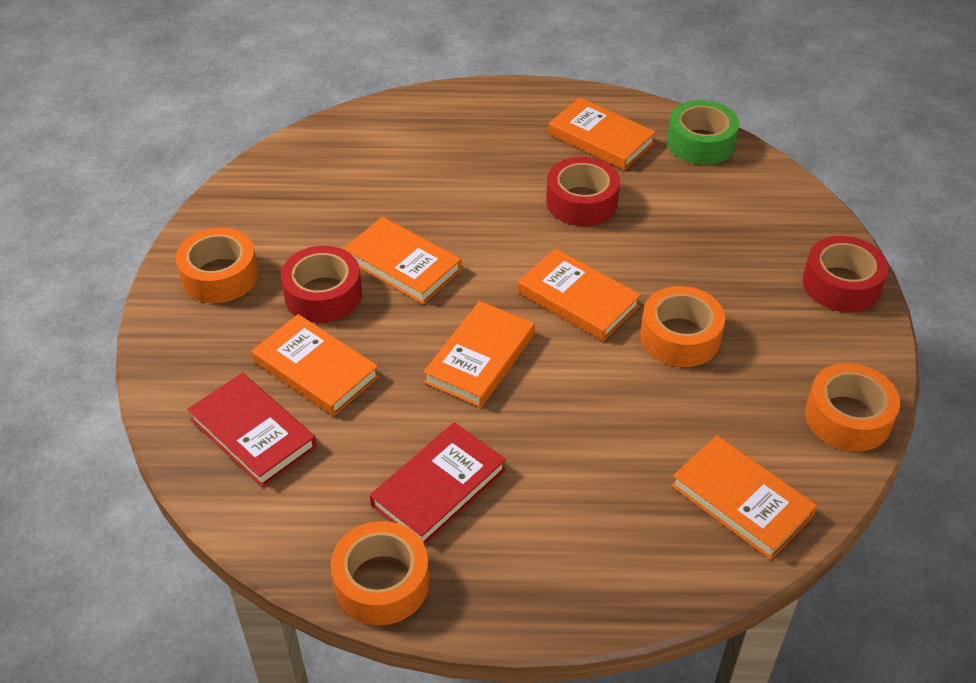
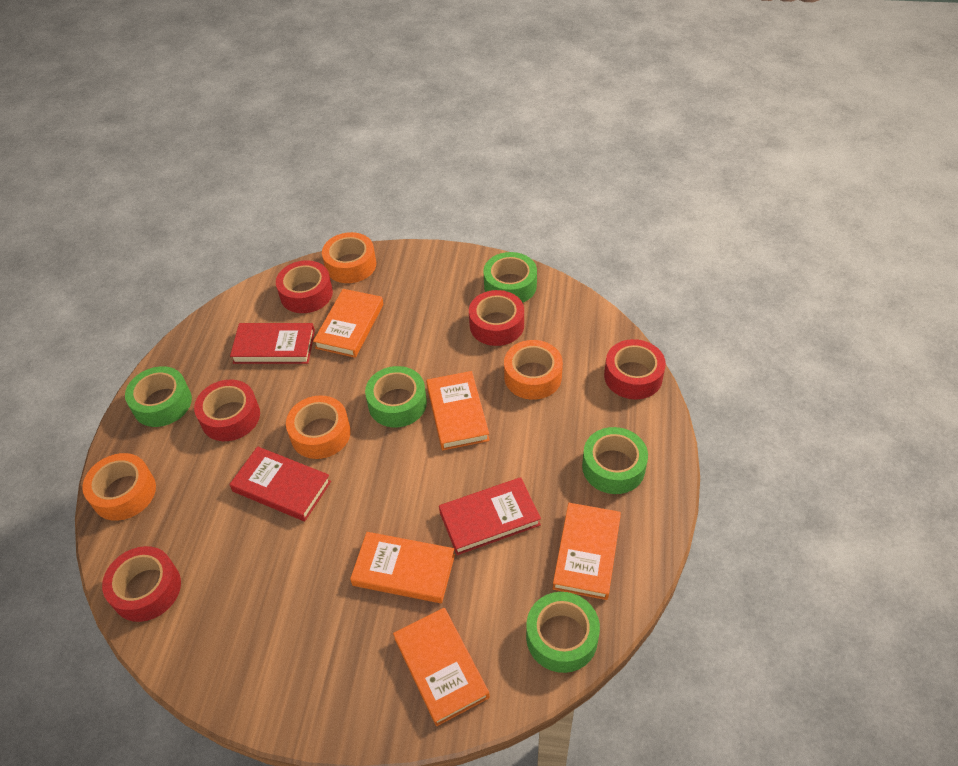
green tape: 1 -> 5
orange book: 6 -> 5
red book: 2 -> 3
red tape: 3 -> 5

